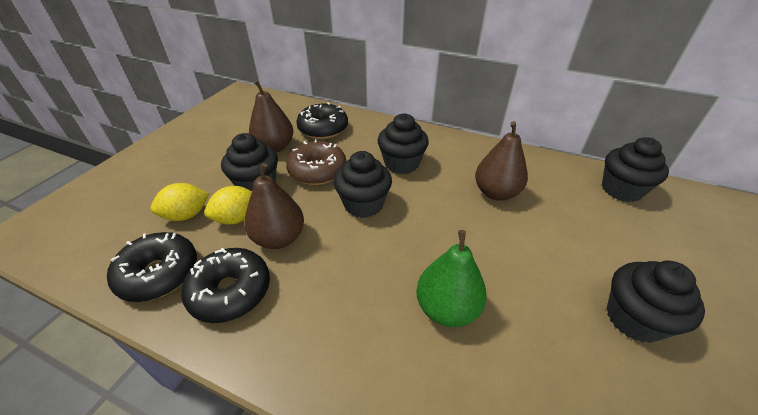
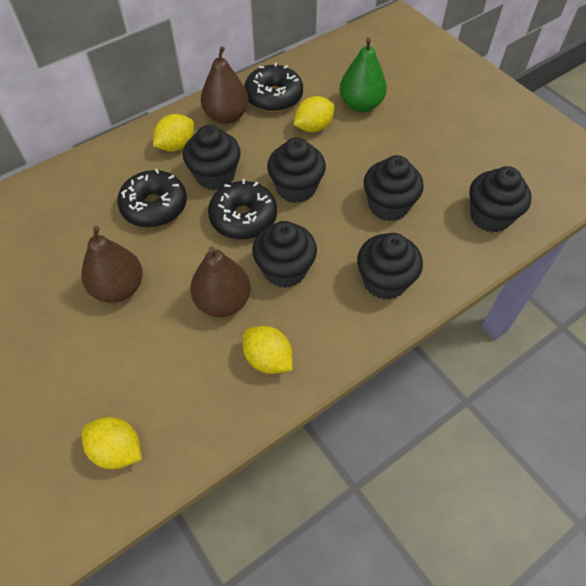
black cupcake: 5 -> 6
brown donut: 1 -> 0
yellow lemon: 2 -> 4

